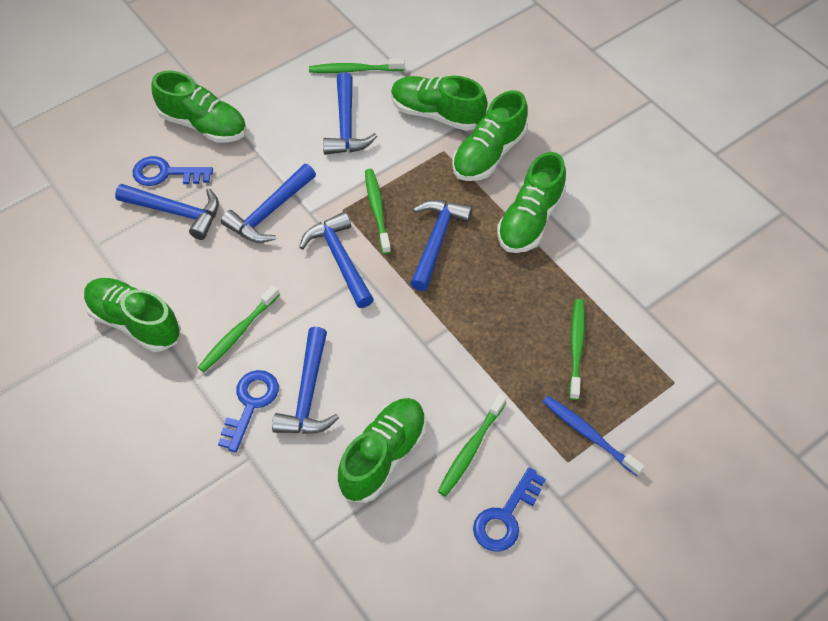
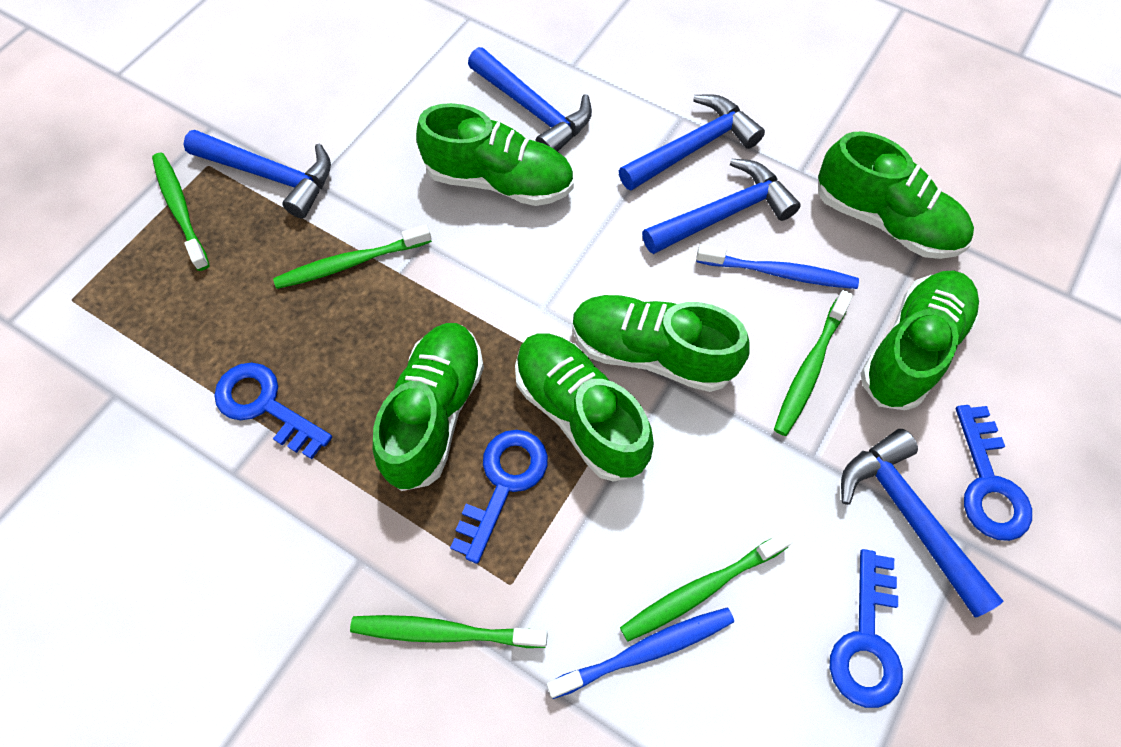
blue hammer: 6 -> 5
blue key: 3 -> 4
blue toothbrush: 1 -> 2

